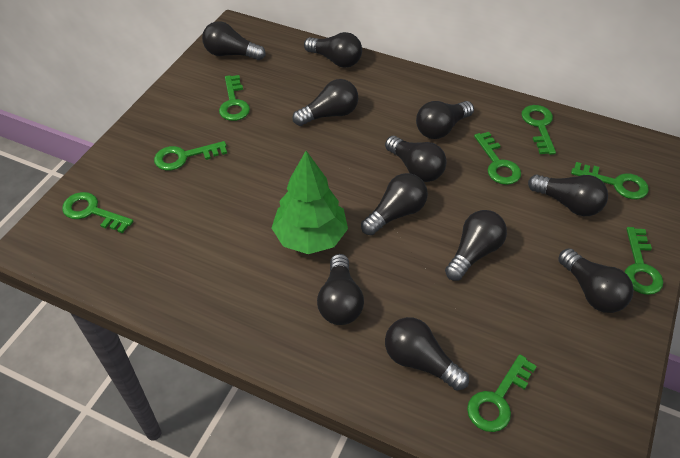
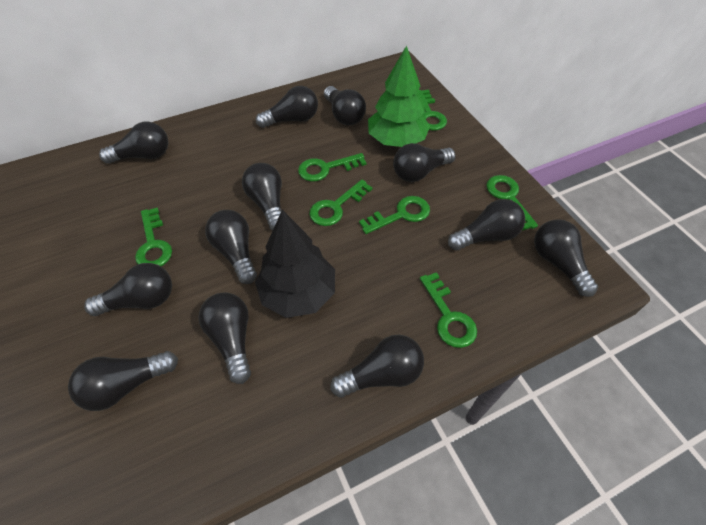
black light bulb: 11 -> 12
black tree: 0 -> 1
green key: 8 -> 7

